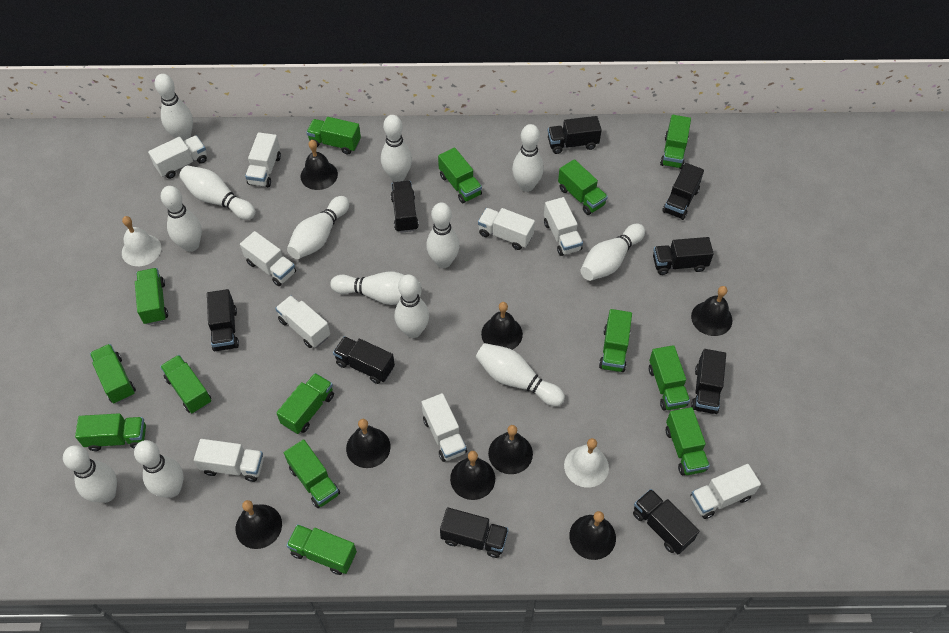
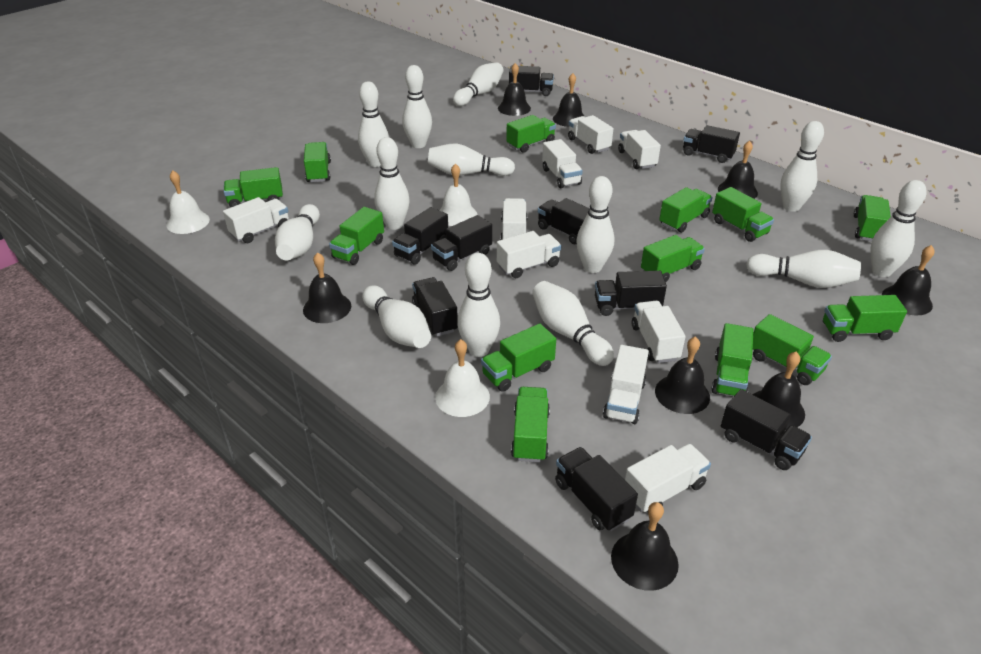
green truck: 14 -> 13
white bell: 2 -> 3

